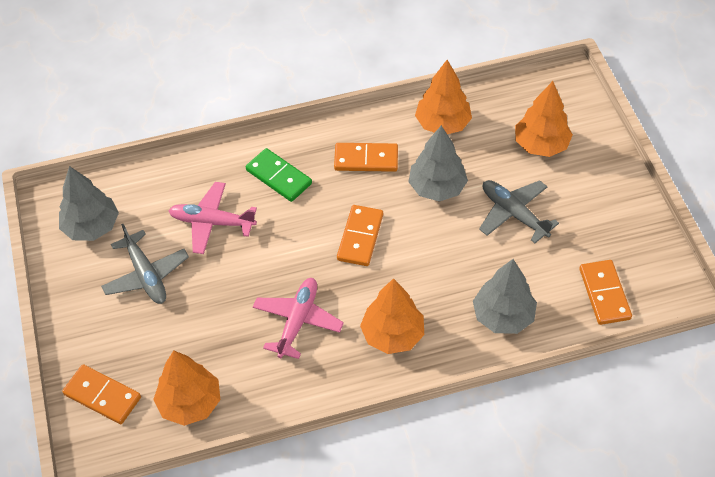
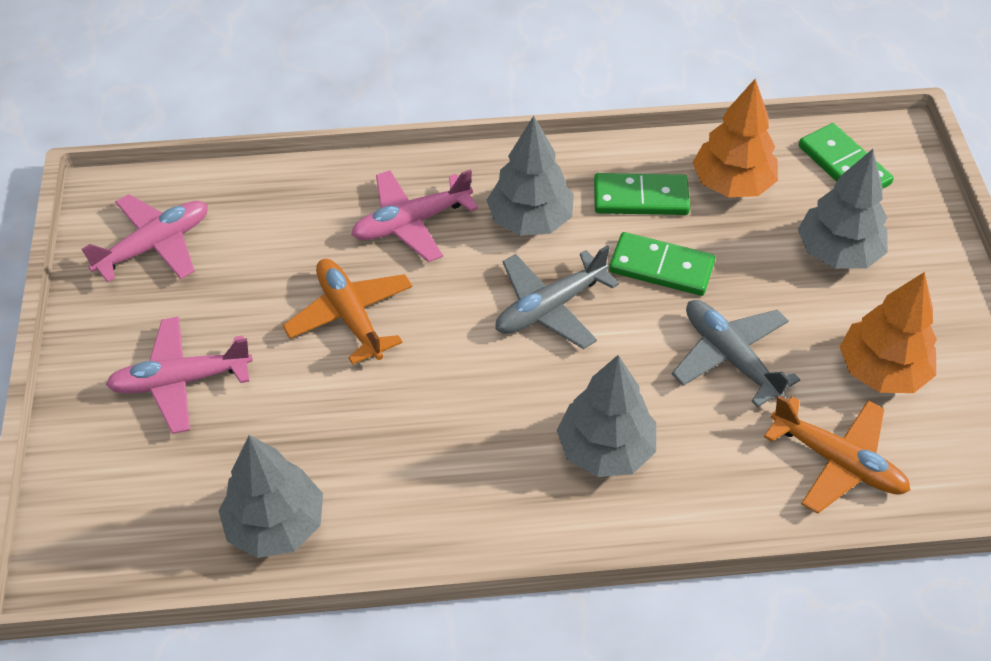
green domino: 1 -> 3
grey tree: 3 -> 4
orange domino: 4 -> 0
orange plane: 0 -> 2
orange tree: 4 -> 2
pink plane: 2 -> 3

